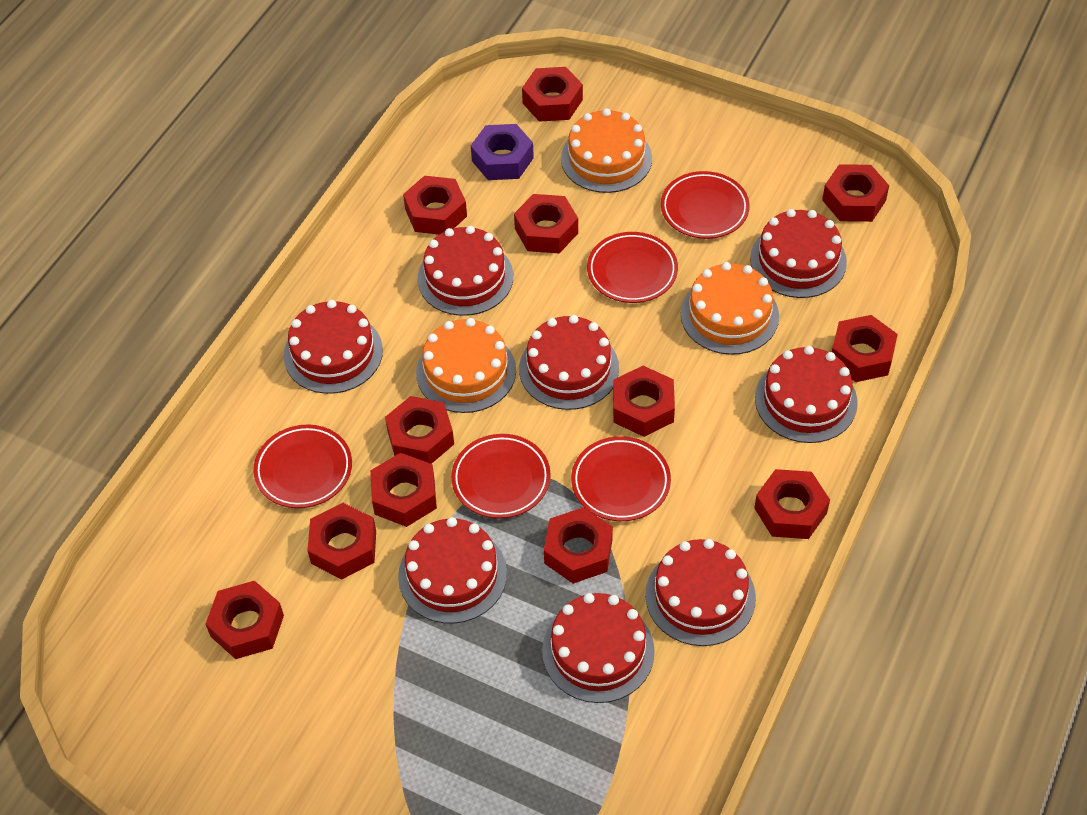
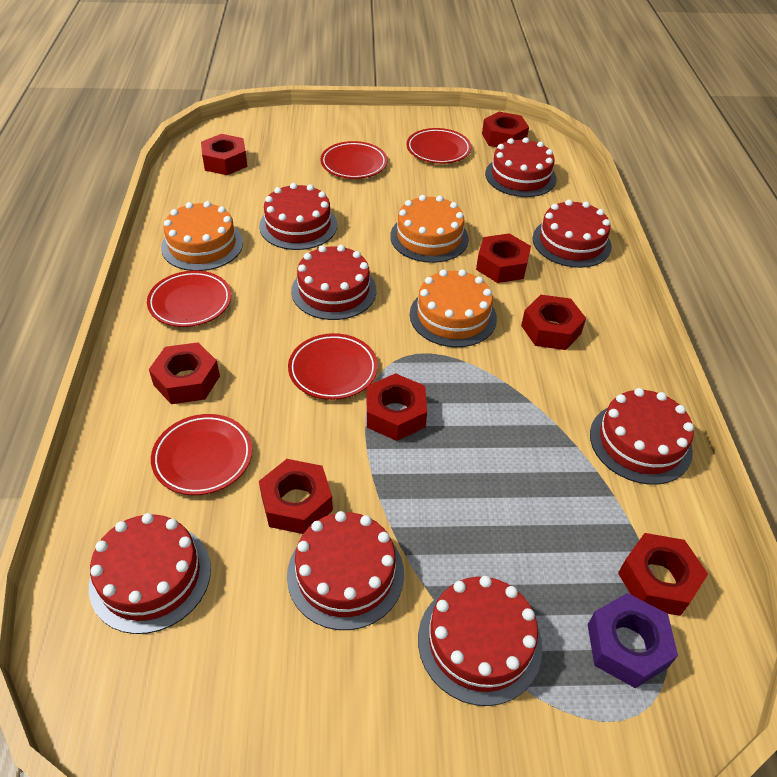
red nut: 12 -> 8

